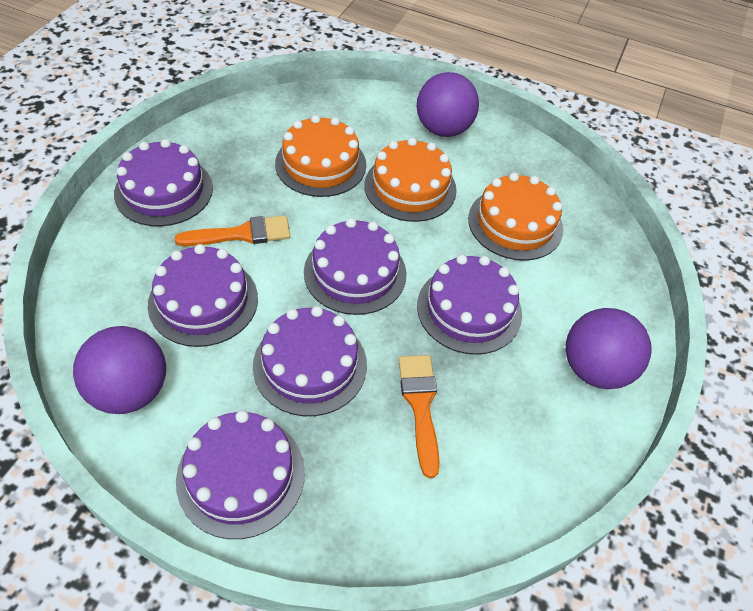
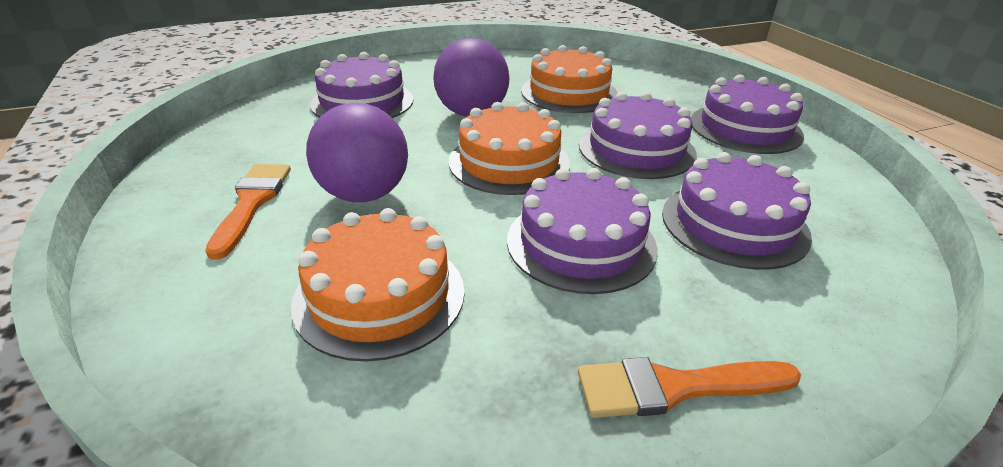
purple ball: 3 -> 2
purple cake: 6 -> 5

